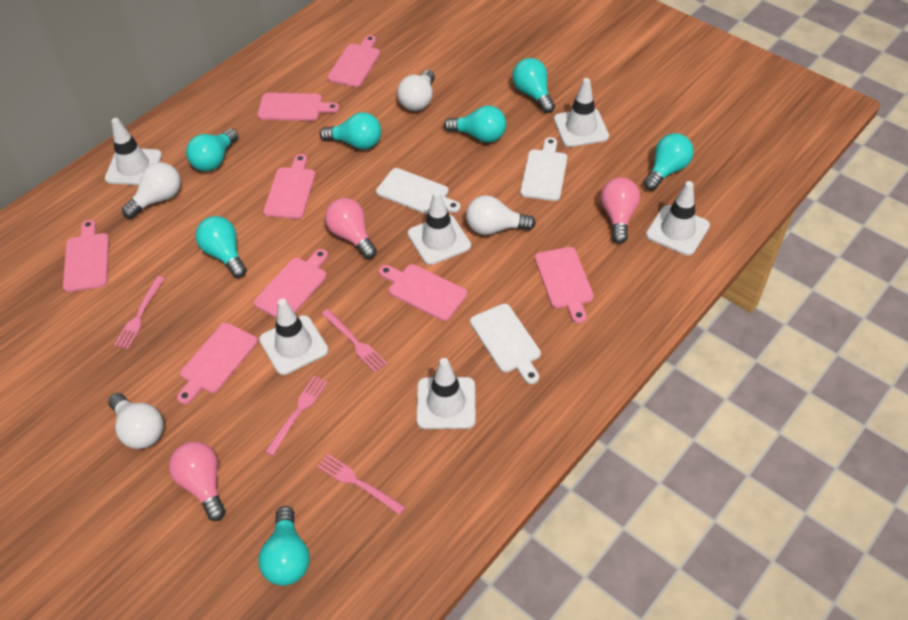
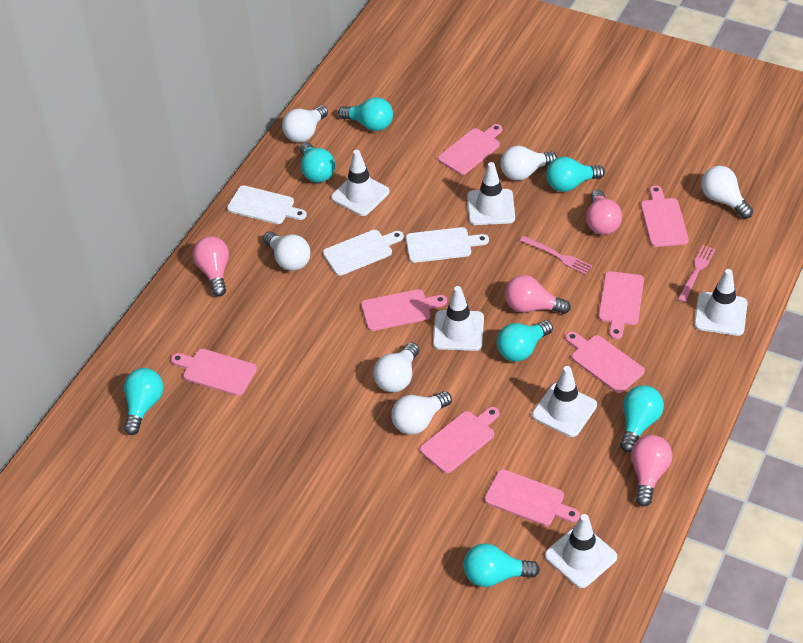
pink fork: 4 -> 2
pink light bulb: 3 -> 4
white light bulb: 4 -> 6

